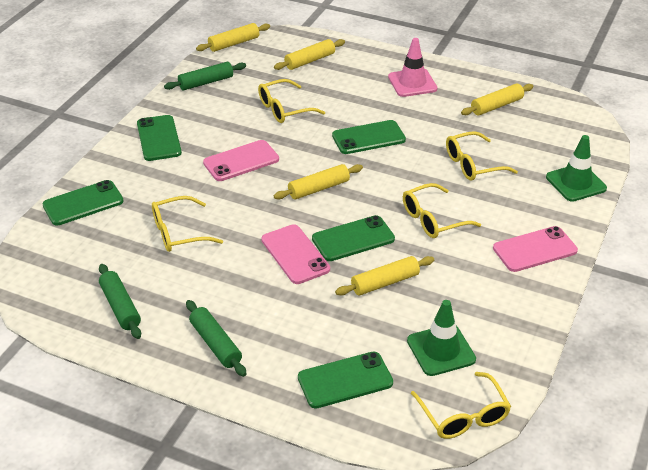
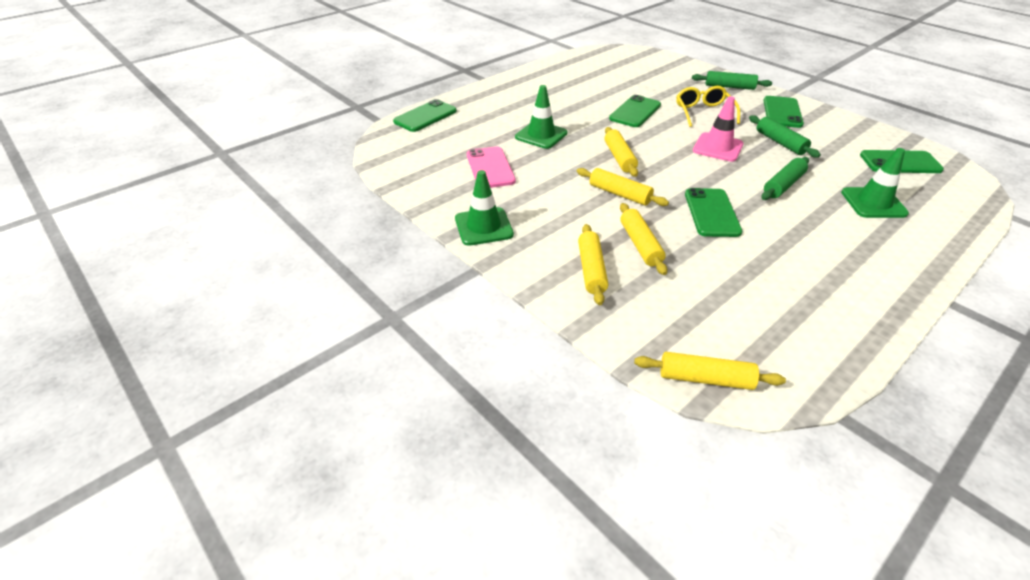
green traffic cone: 2 -> 3
pink phone: 3 -> 1
yellow glasses: 5 -> 1

